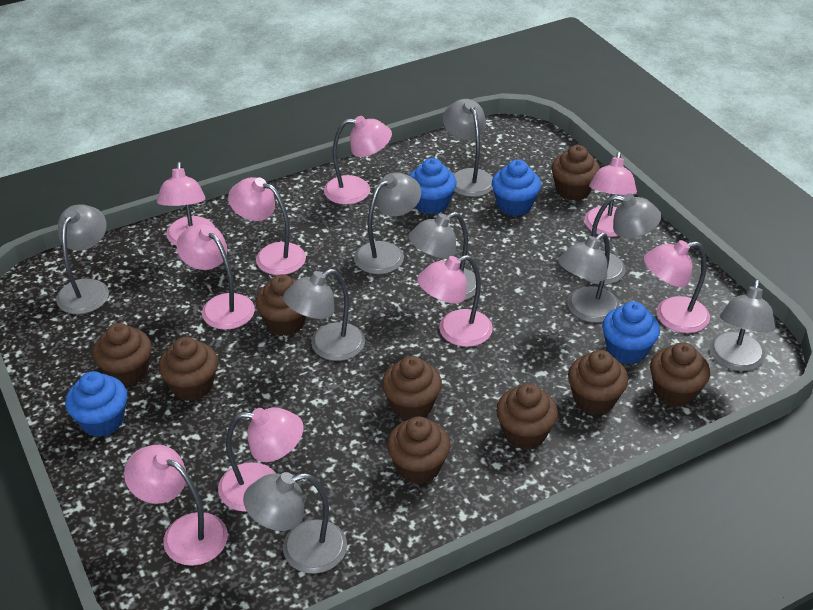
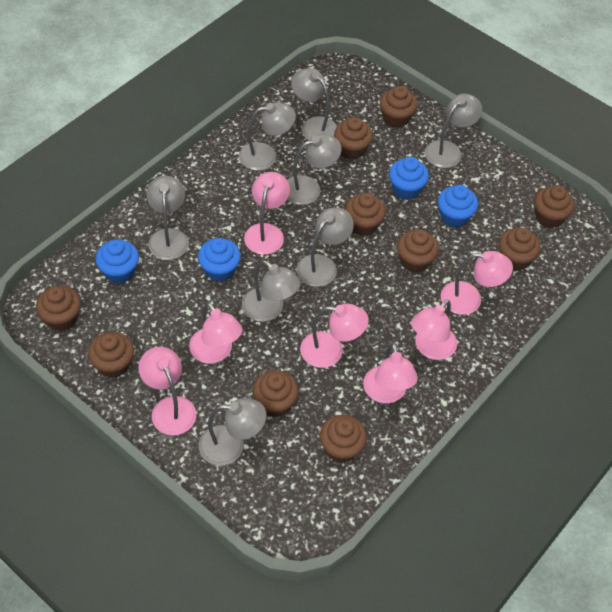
brown cupcake: 9 -> 10
grey lamp: 9 -> 8
pink lamp: 9 -> 7

